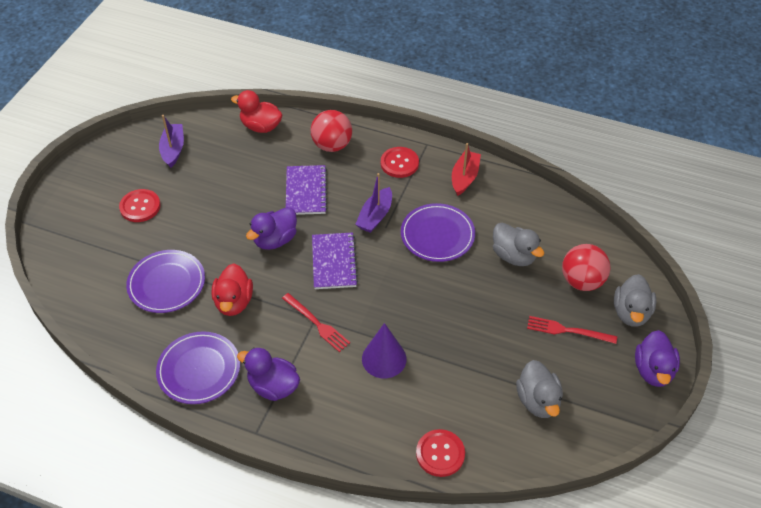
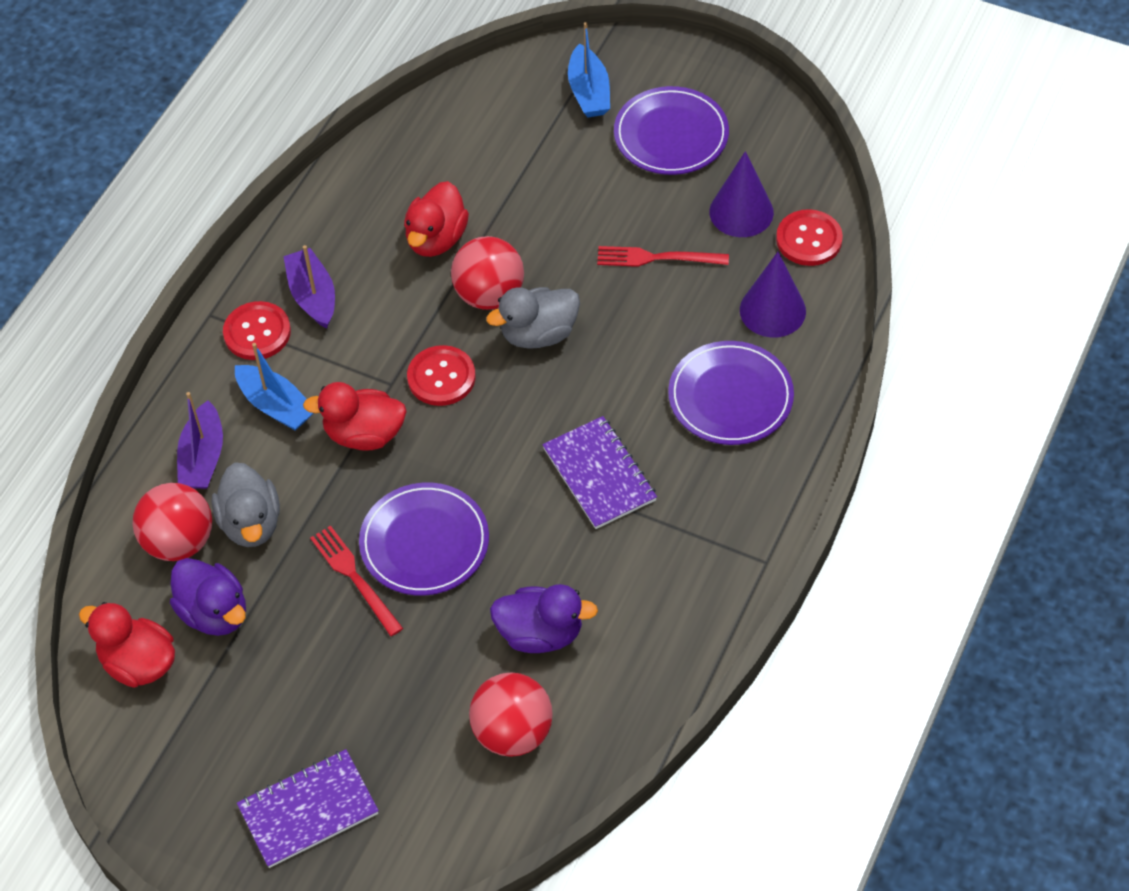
blue boat: 0 -> 2
grey duck: 3 -> 2
purple cone: 1 -> 2
purple duck: 3 -> 2
red ball: 2 -> 3
red boat: 1 -> 0
red duck: 2 -> 3

